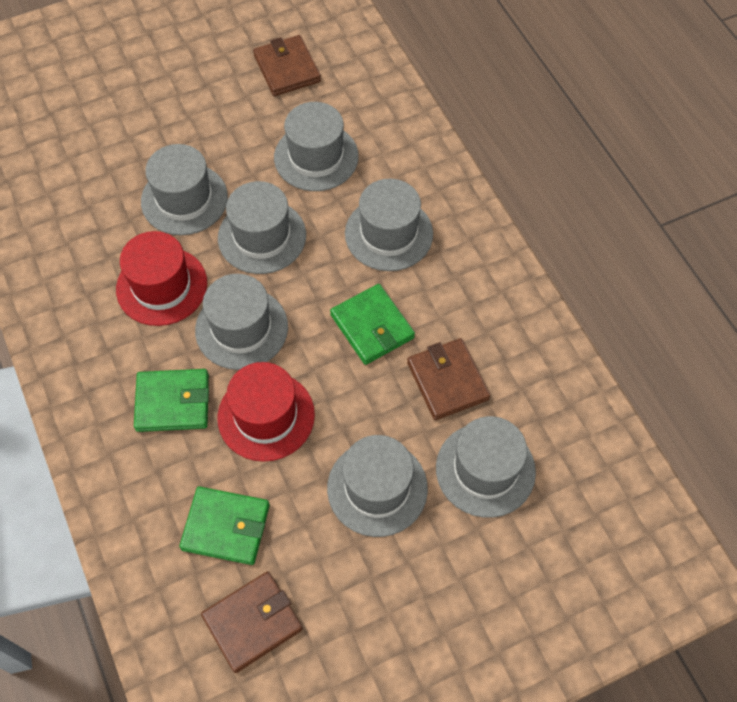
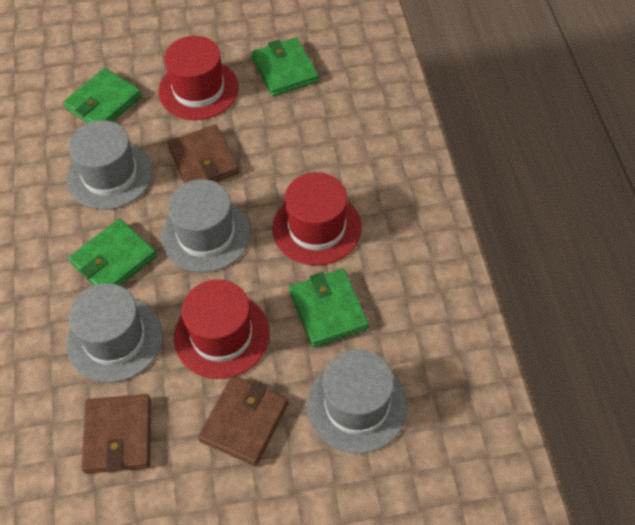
green wallet: 3 -> 4
grey hat: 7 -> 4
red hat: 2 -> 3

